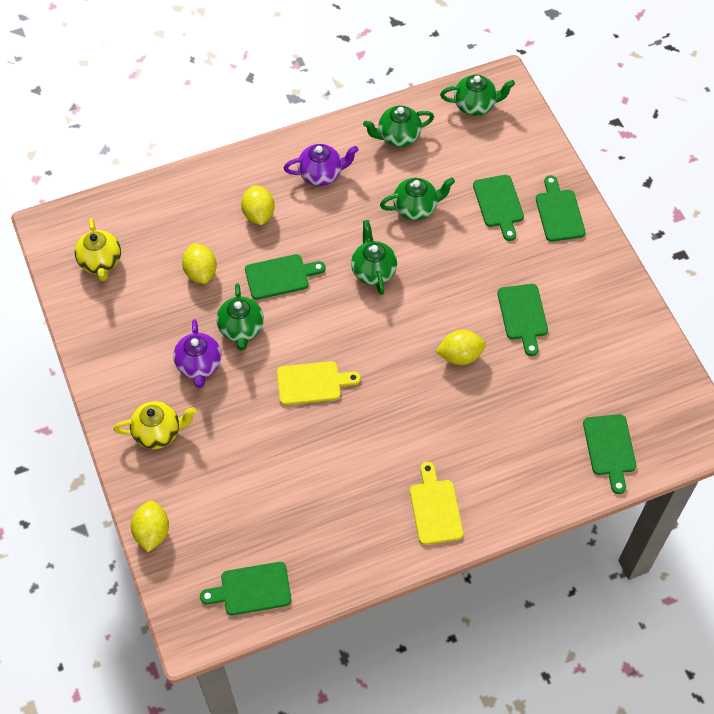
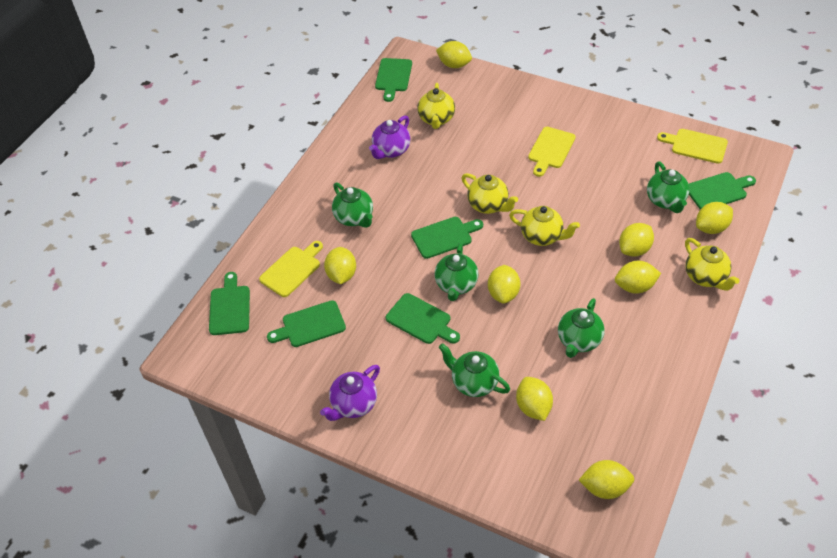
yellow cutting board: 2 -> 3
yellow lemon: 4 -> 8
yellow teapot: 2 -> 4

